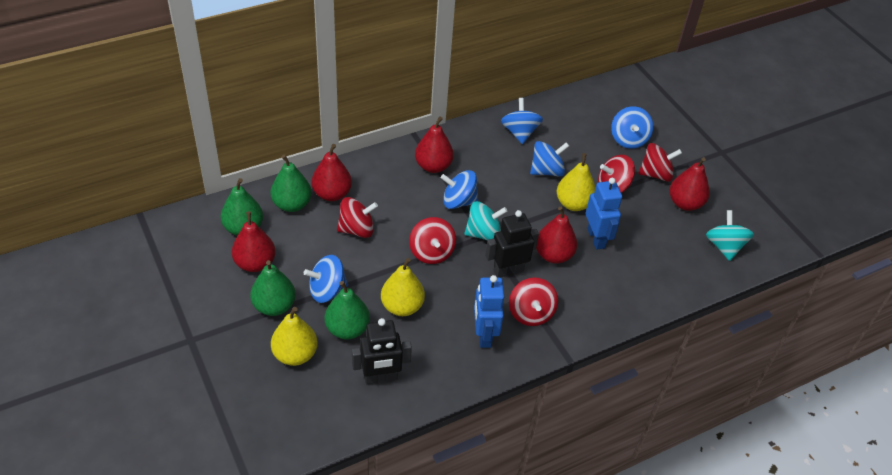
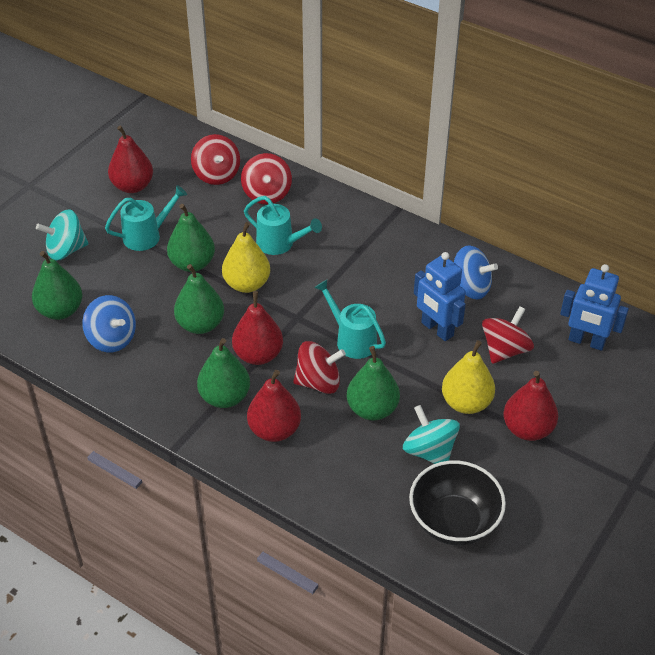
black bowl: 0 -> 1
black robot: 2 -> 0
blue spinning top: 5 -> 2
green pear: 4 -> 5
red pear: 5 -> 4
red spinning top: 5 -> 4
turquoise watering can: 0 -> 3
yellow pear: 3 -> 2

